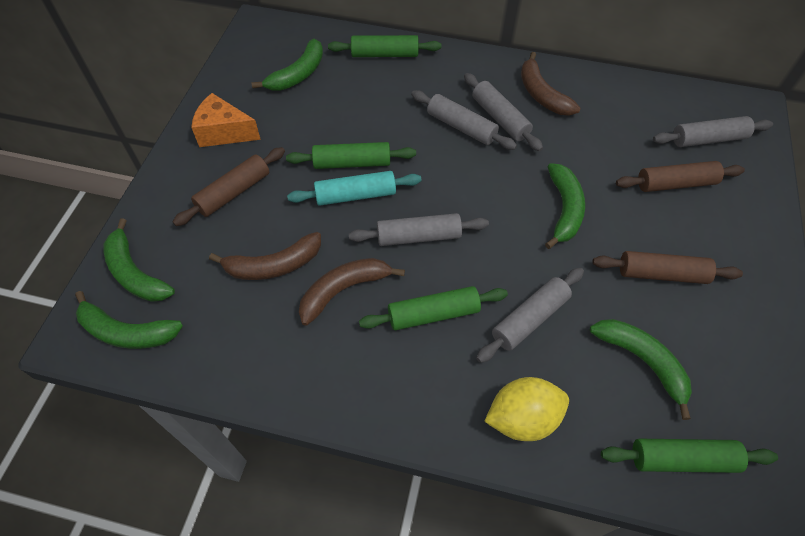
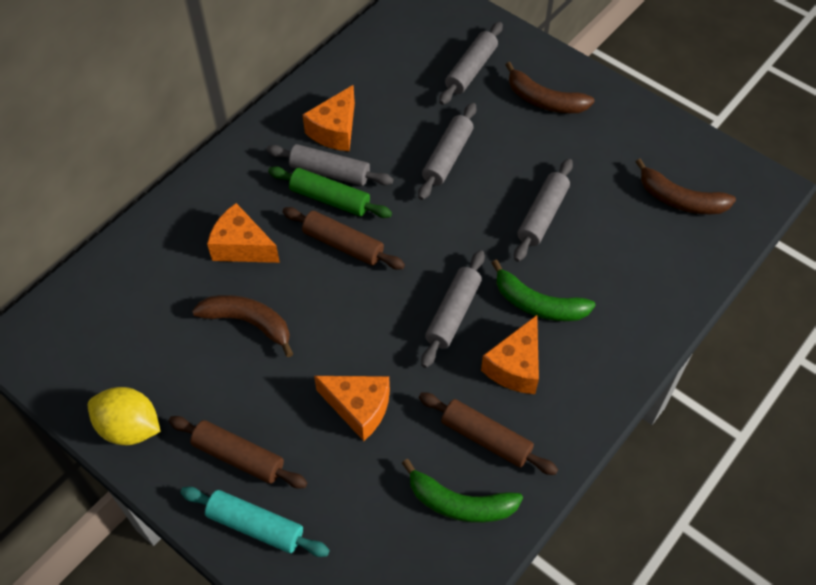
green banana: 5 -> 2
green rolling pin: 4 -> 1
orange cheese: 1 -> 4

